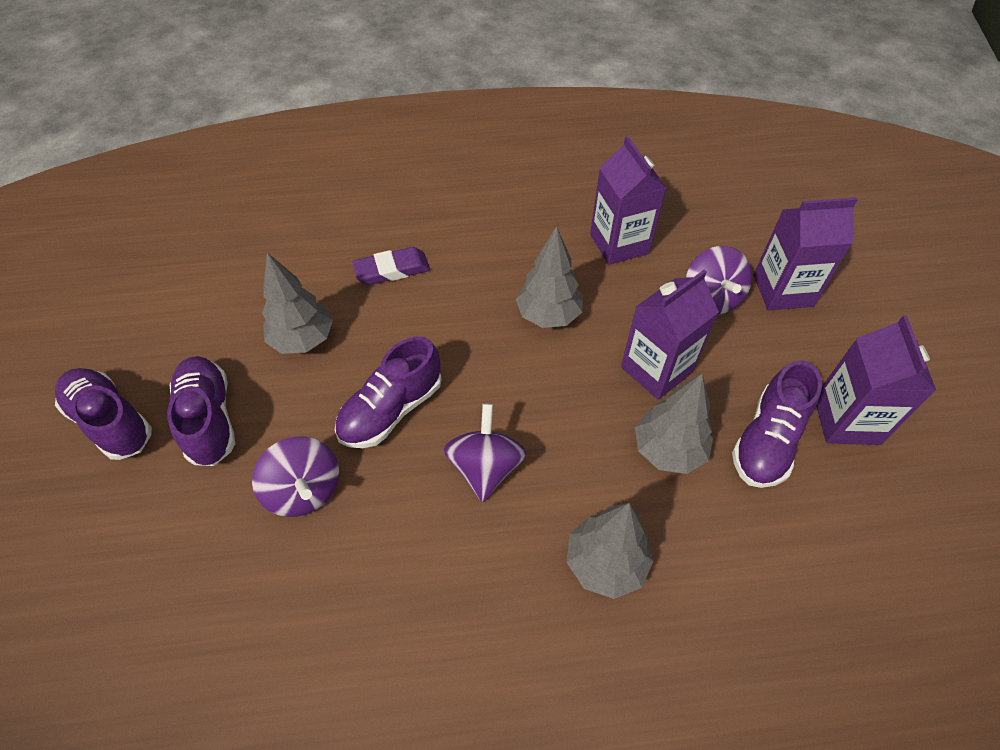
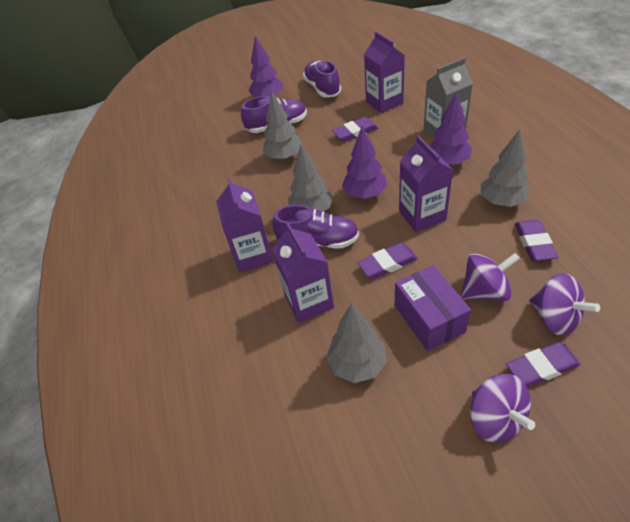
grey carton: 0 -> 1
purple box: 0 -> 1
purple eraser: 1 -> 4
purple shoe: 4 -> 3
purple tree: 0 -> 3

